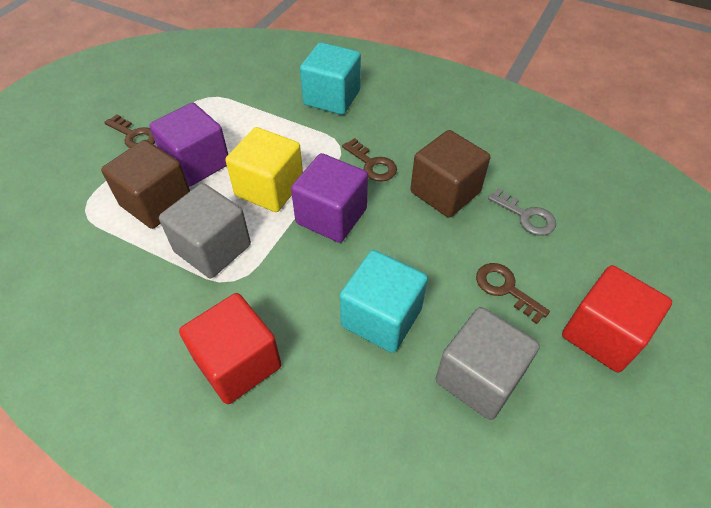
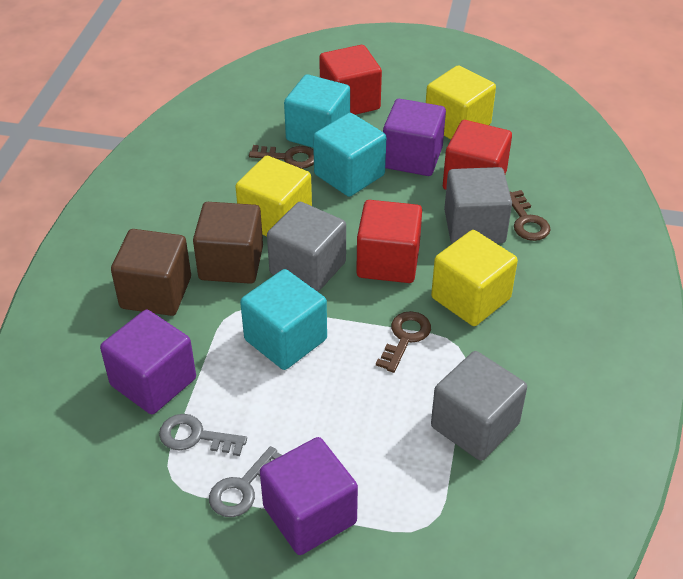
grey cube: 2 -> 3
grey key: 1 -> 2
purple cube: 2 -> 3
red cube: 2 -> 3
turquoise cube: 2 -> 3
yellow cube: 1 -> 3

